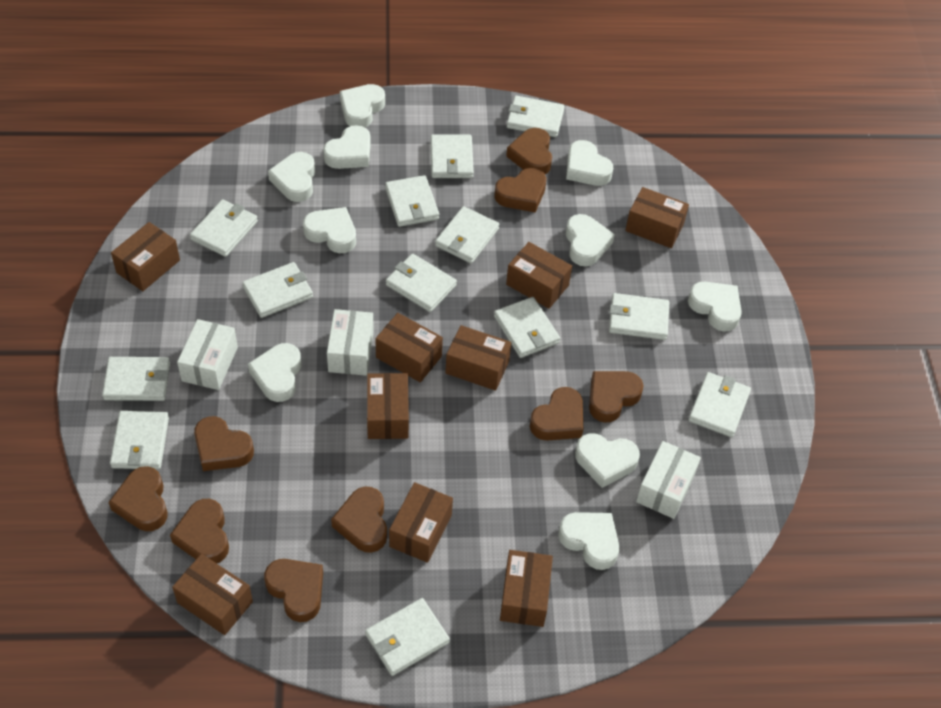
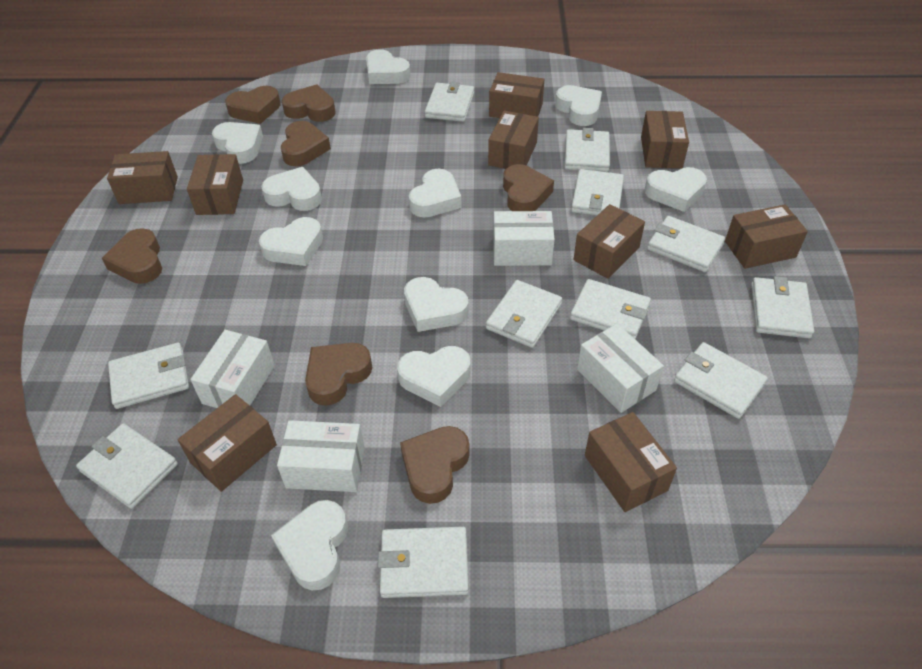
brown heart: 9 -> 7
white box: 3 -> 4
white wallet: 13 -> 11

